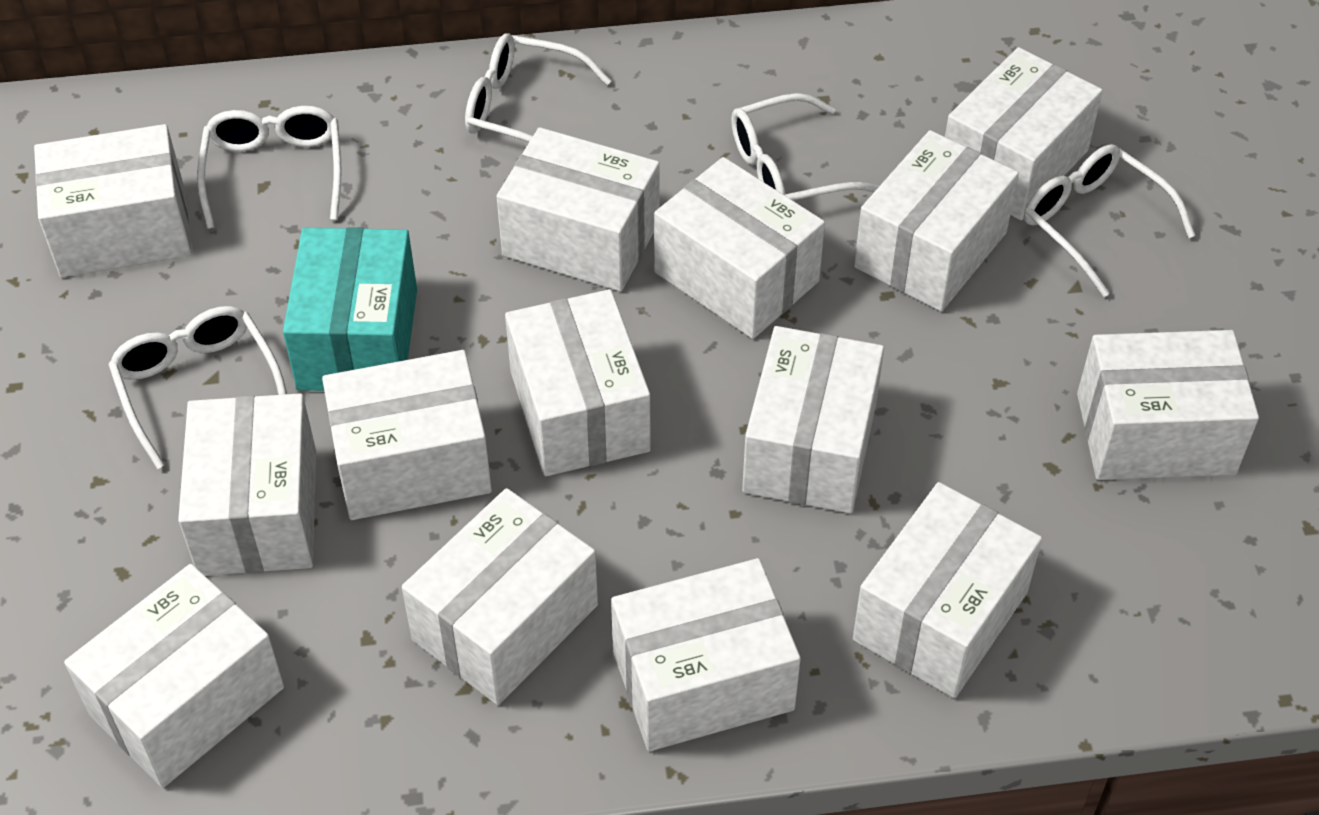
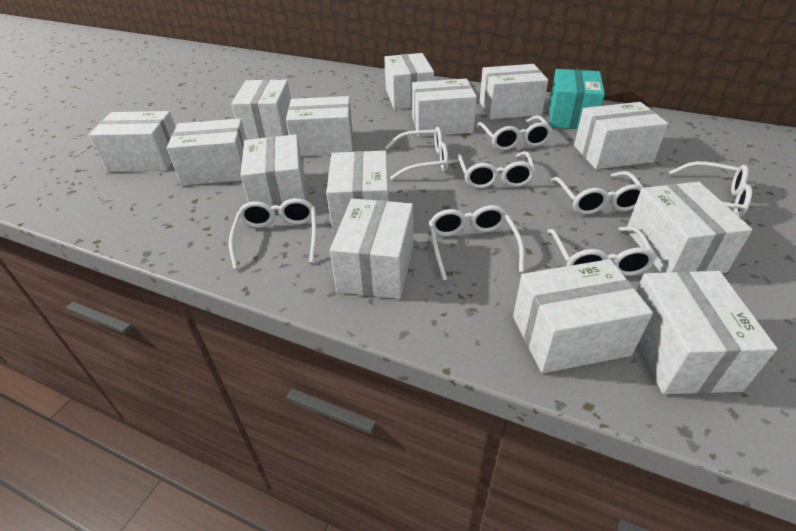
white glasses: 5 -> 8

